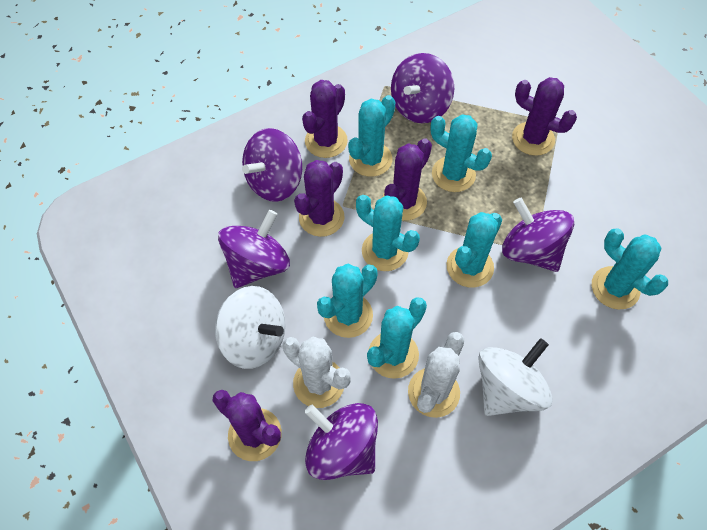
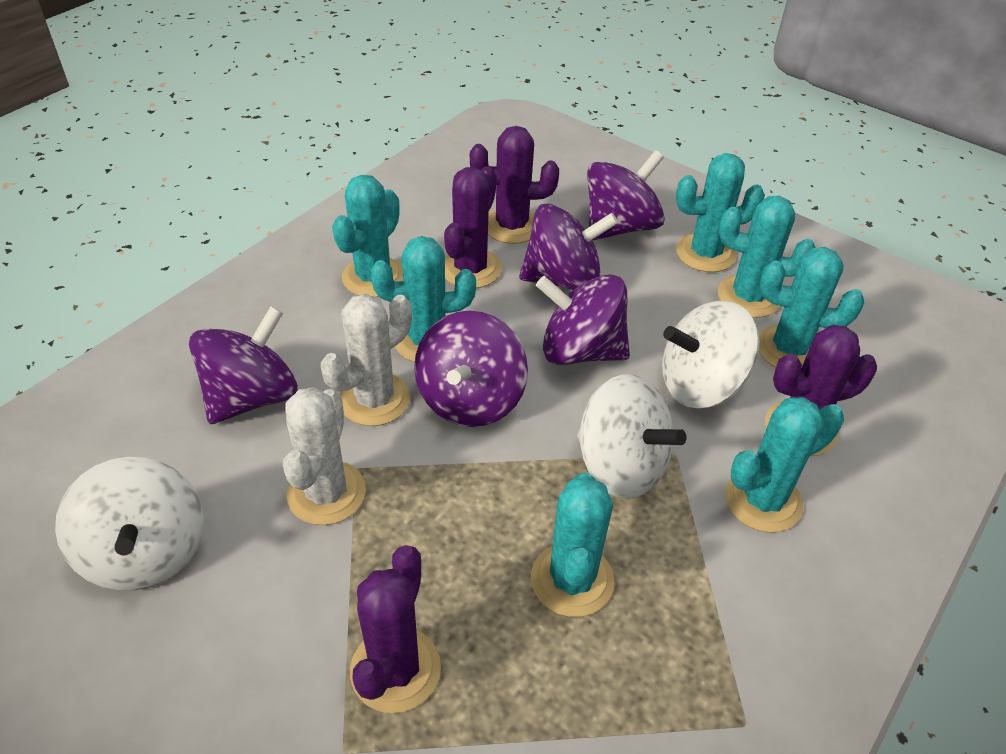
purple cactus: 5 -> 4
white spinning top: 2 -> 3

